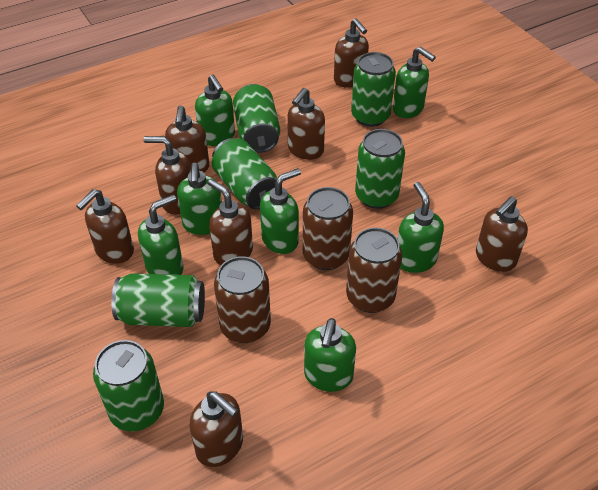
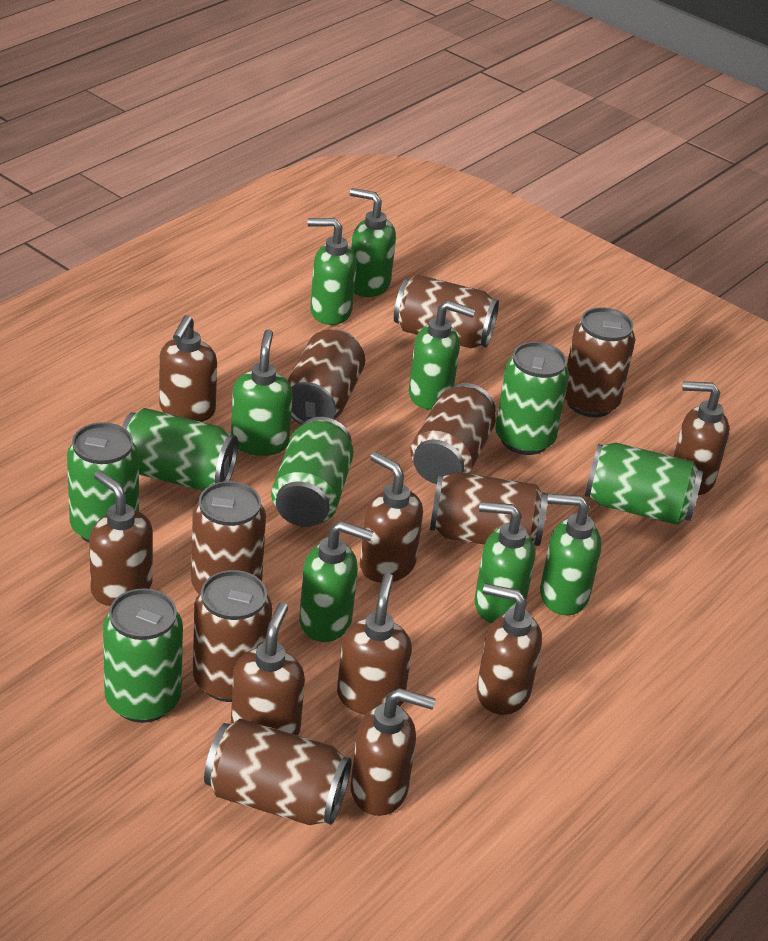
brown can: 3 -> 8

